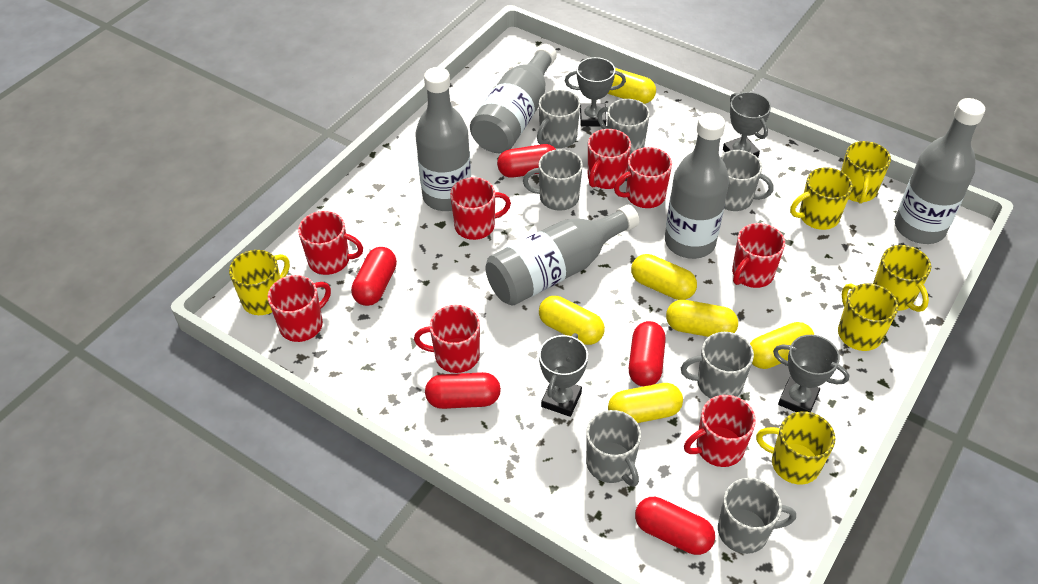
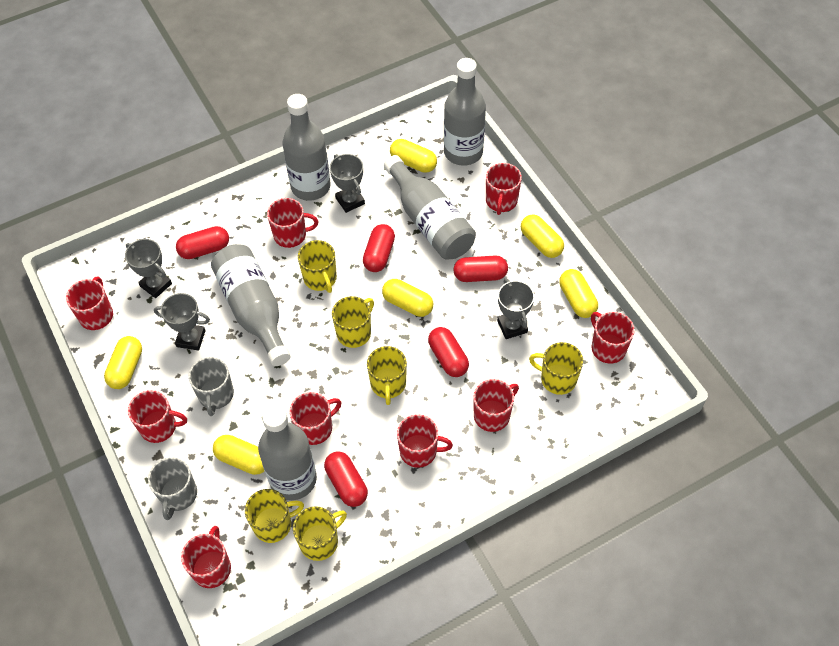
grey mug: 7 -> 2
red mug: 8 -> 9

